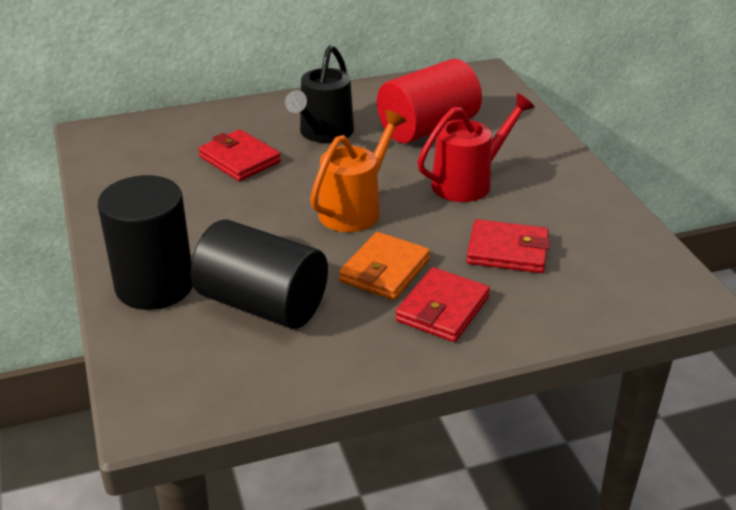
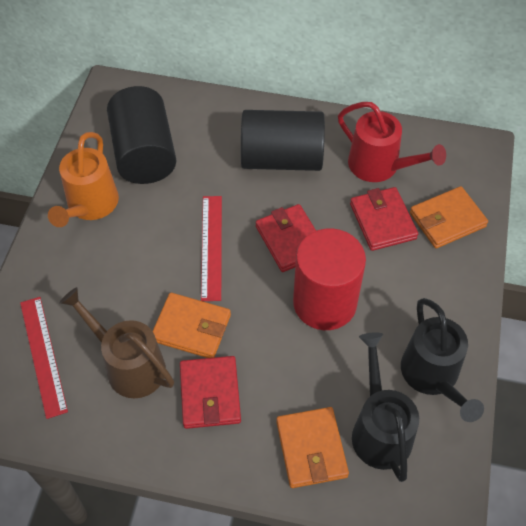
black watering can: 1 -> 2
brown watering can: 0 -> 1
orange wallet: 1 -> 3
red ruler: 0 -> 2

